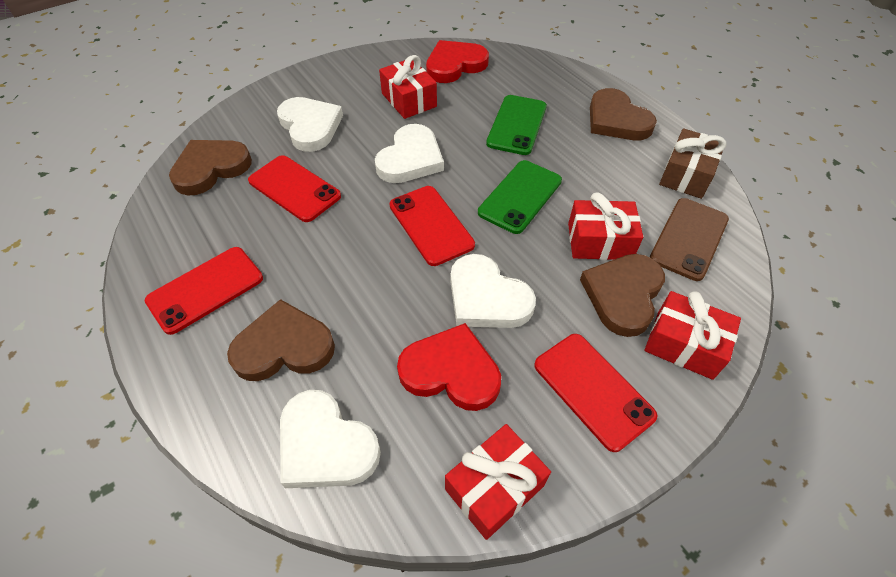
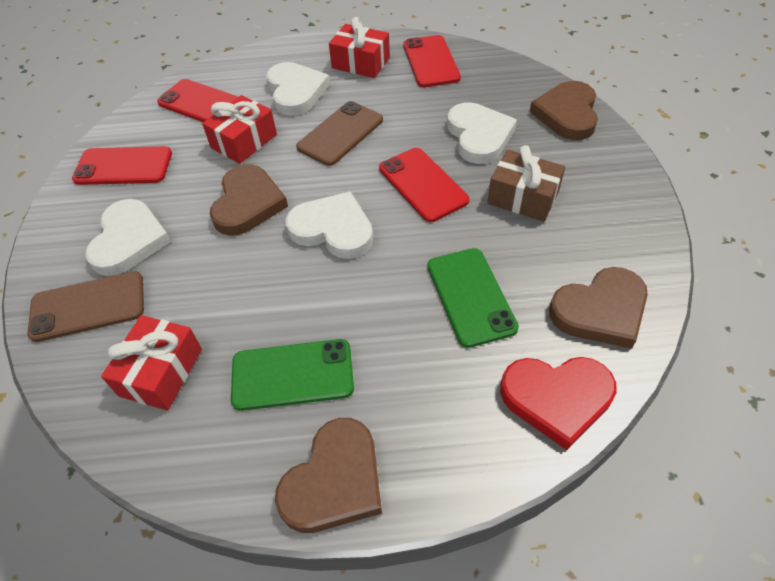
brown phone: 1 -> 2
red gift: 4 -> 3
red heart: 2 -> 1

